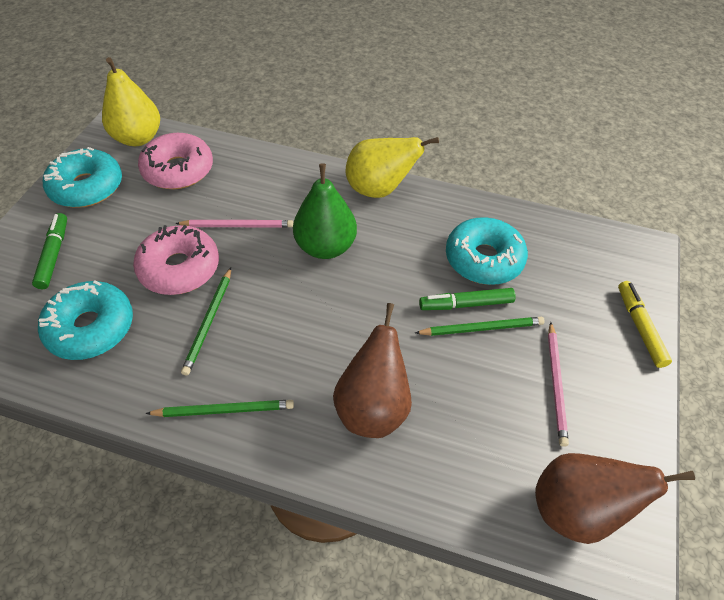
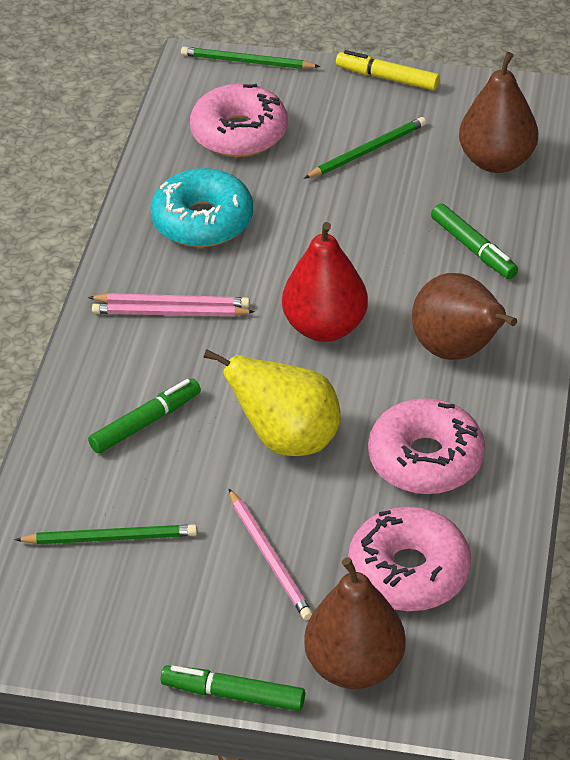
brown pear: 2 -> 3
green marker: 2 -> 3
green pear: 1 -> 0
pink donut: 2 -> 3
pink pencil: 2 -> 3
red pear: 0 -> 1
turquoise donut: 3 -> 1
yellow pear: 2 -> 1

